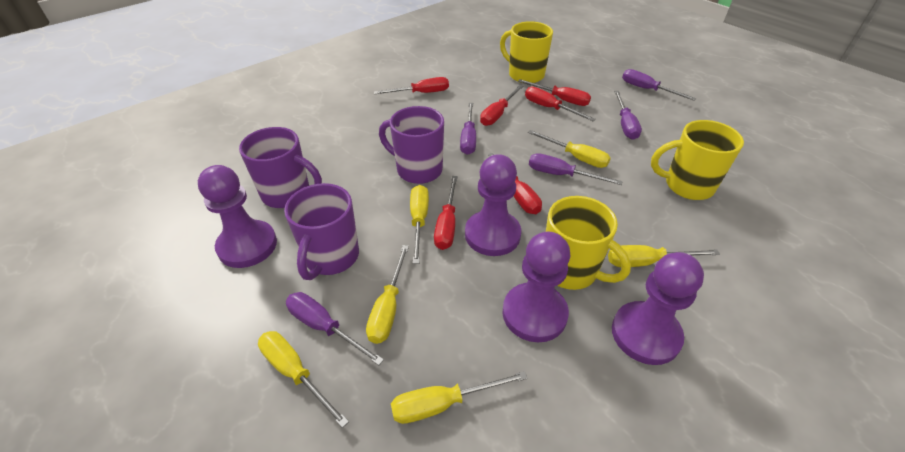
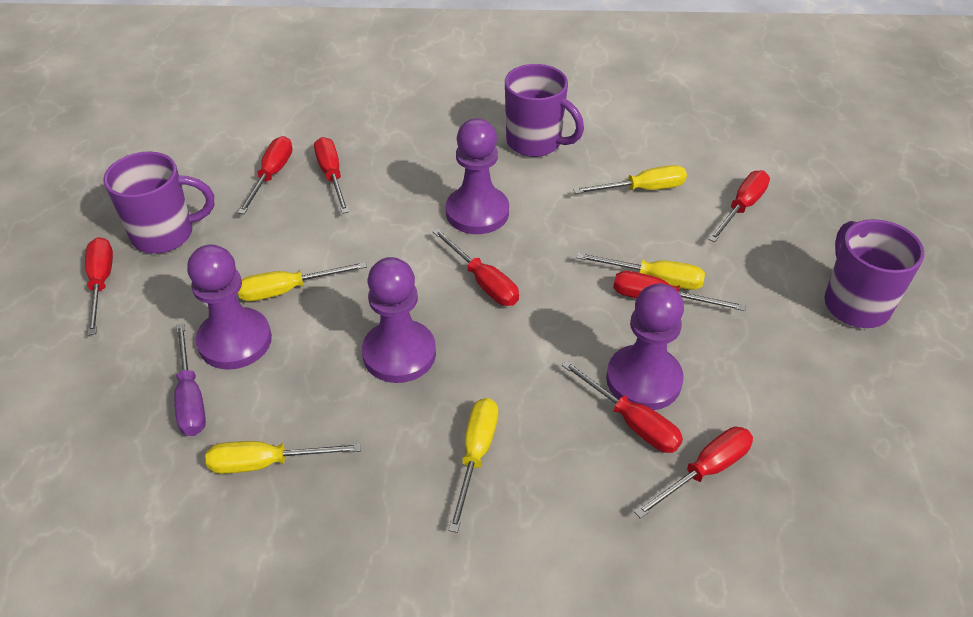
purple screwdriver: 5 -> 1
red screwdriver: 6 -> 8
yellow mug: 3 -> 0
yellow screwdriver: 6 -> 5

